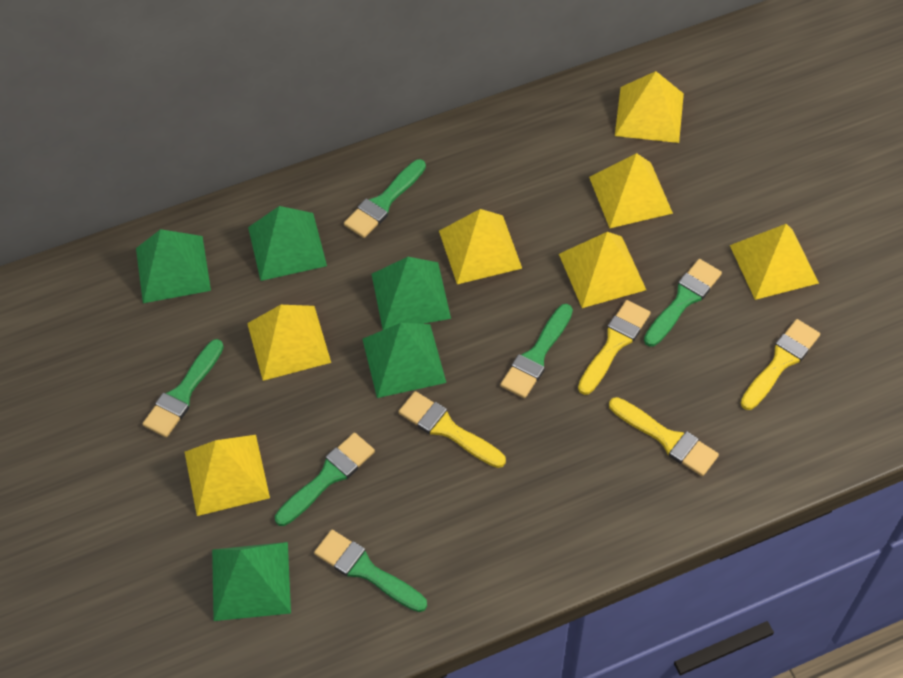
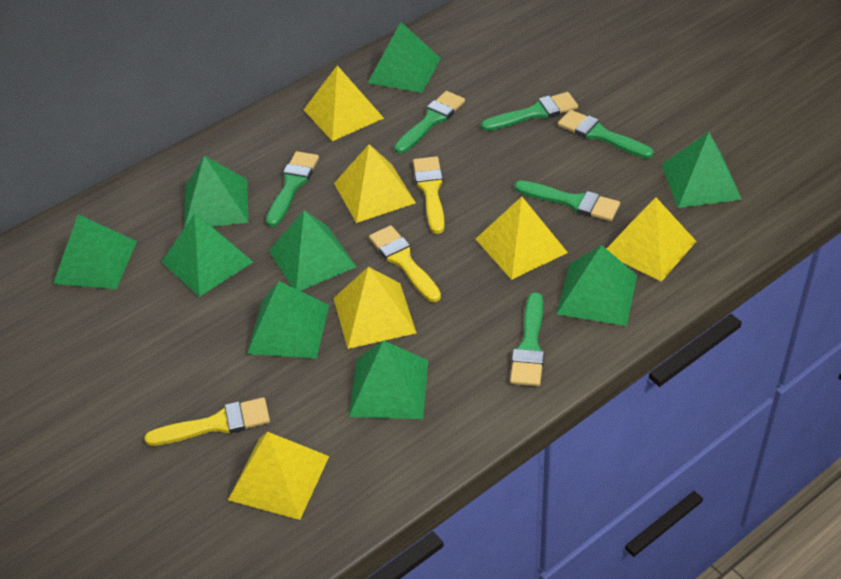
green pyramid: 5 -> 9
yellow brush: 4 -> 3
yellow pyramid: 7 -> 6

